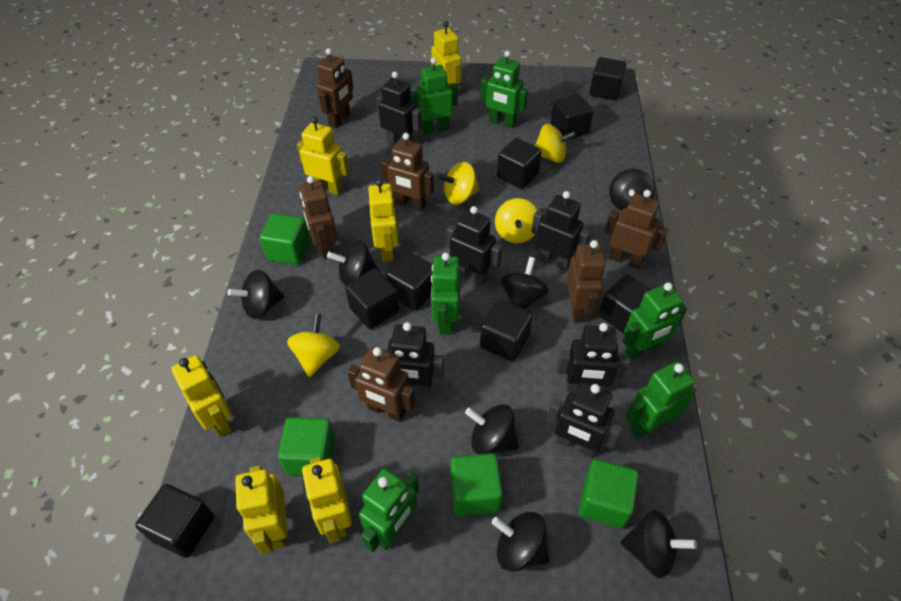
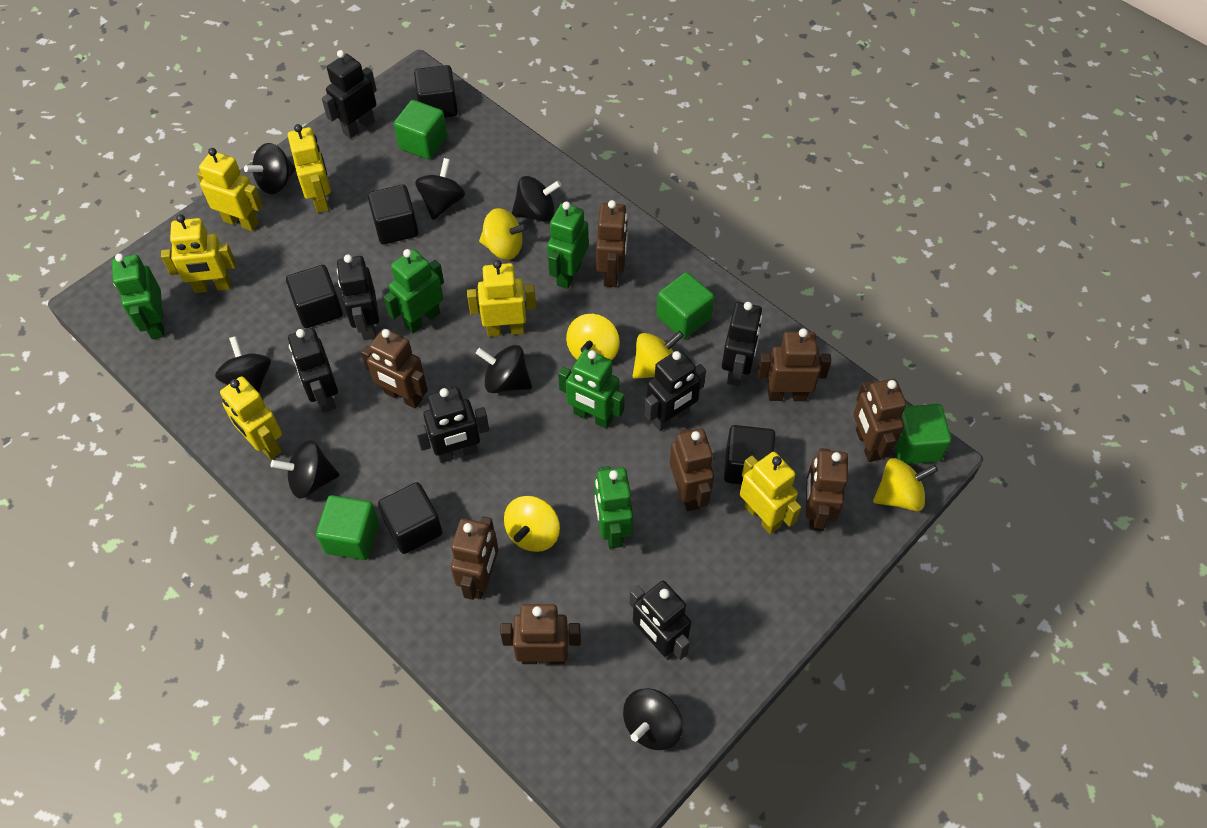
black cube: 8 -> 5
black robot: 6 -> 7
brown robot: 6 -> 8
green robot: 6 -> 5
yellow spinning top: 4 -> 5

